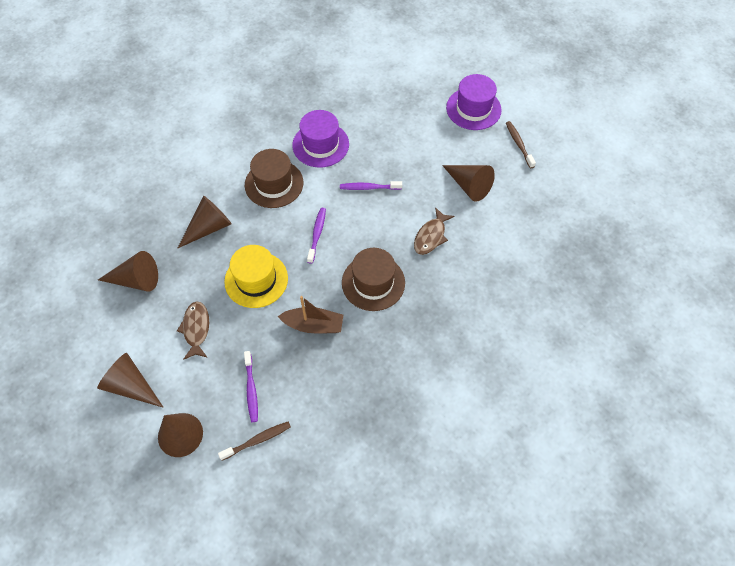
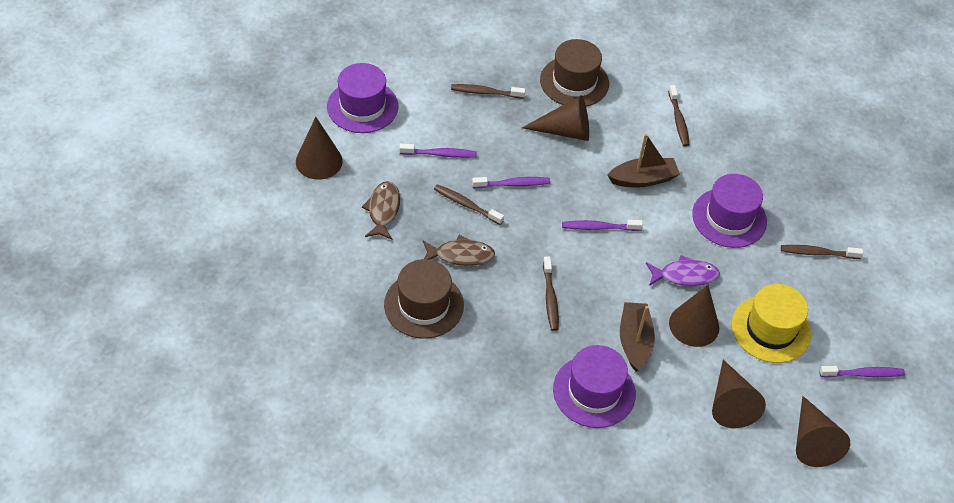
brown boat: 1 -> 2
brown toothbrush: 2 -> 5
purple fish: 0 -> 1
purple hat: 2 -> 3
purple toothbrush: 3 -> 4

